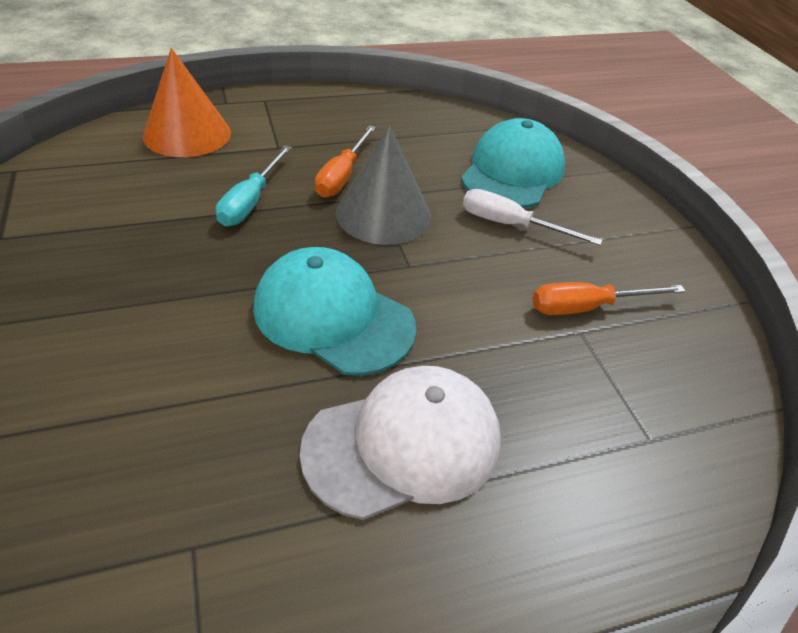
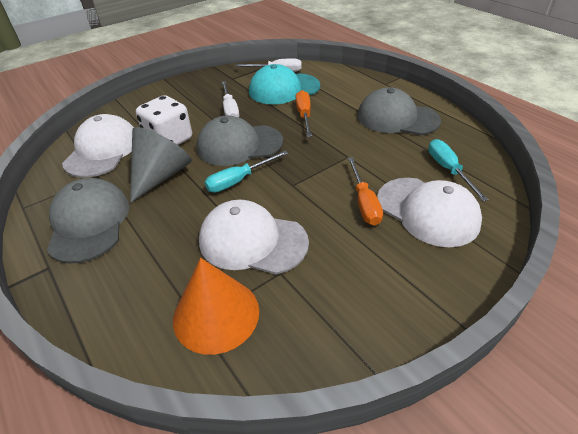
grey cap: 0 -> 3
turquoise cap: 2 -> 1
turquoise screwdriver: 1 -> 2
white cap: 1 -> 3
white dice: 0 -> 1
white screwdriver: 1 -> 2

